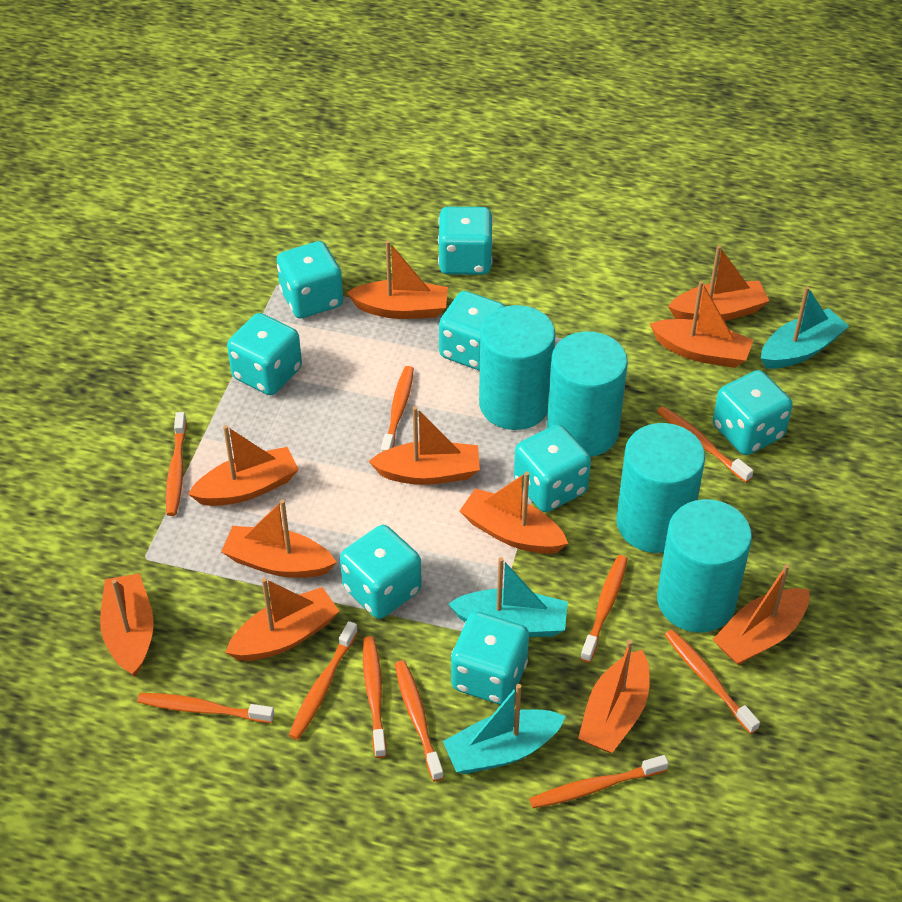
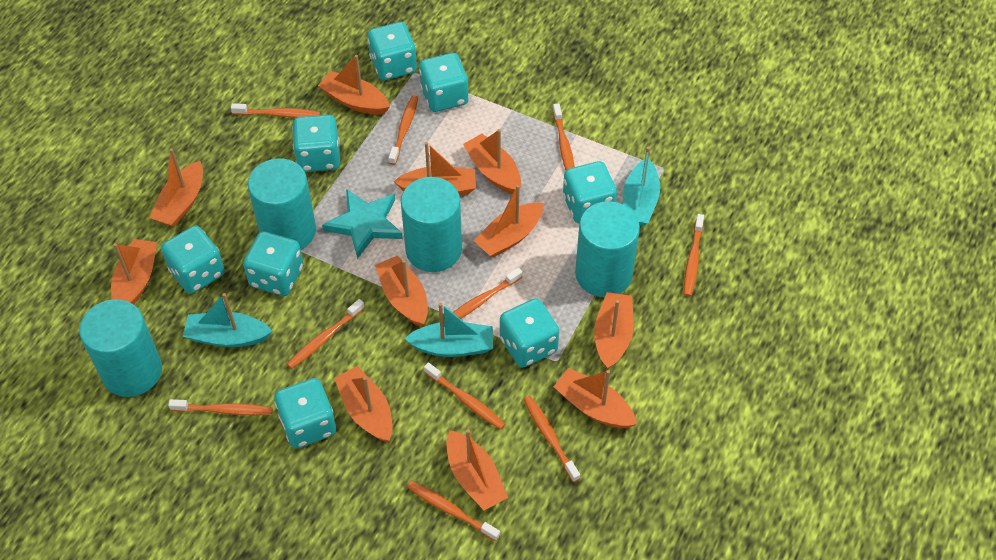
turquoise star: 0 -> 1

